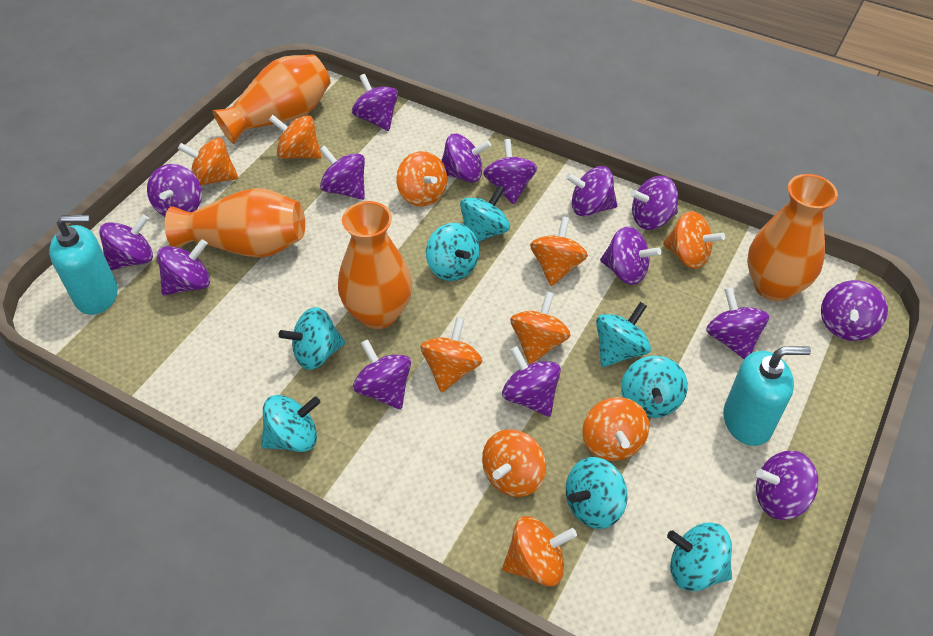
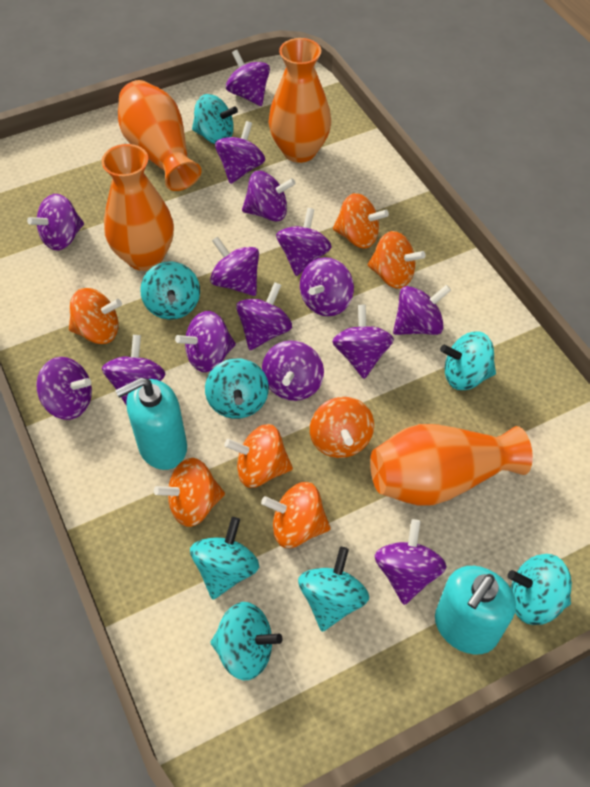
orange spinning top: 10 -> 7

